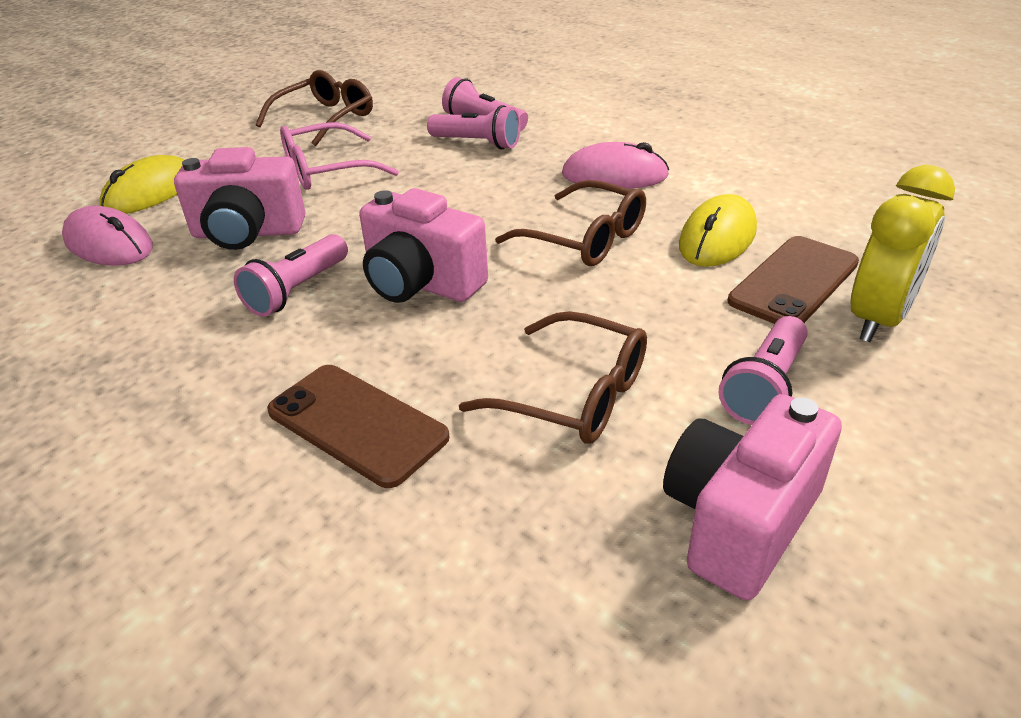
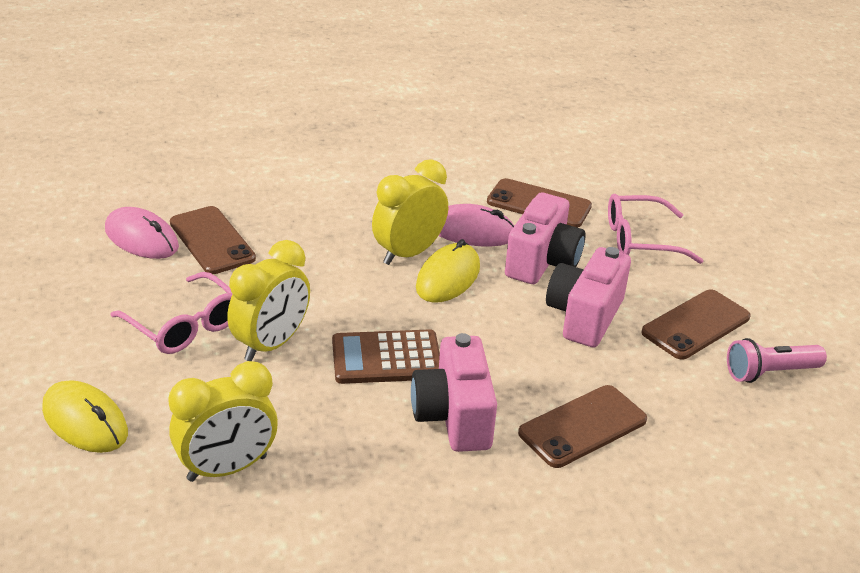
brown calculator: 0 -> 1
brown glasses: 3 -> 0
brown phone: 2 -> 4
pink flashlight: 4 -> 1
pink glasses: 1 -> 2
yellow clock: 1 -> 3

